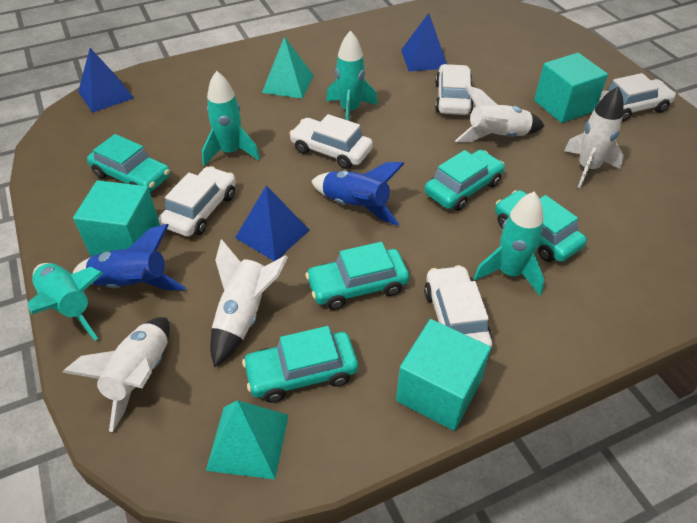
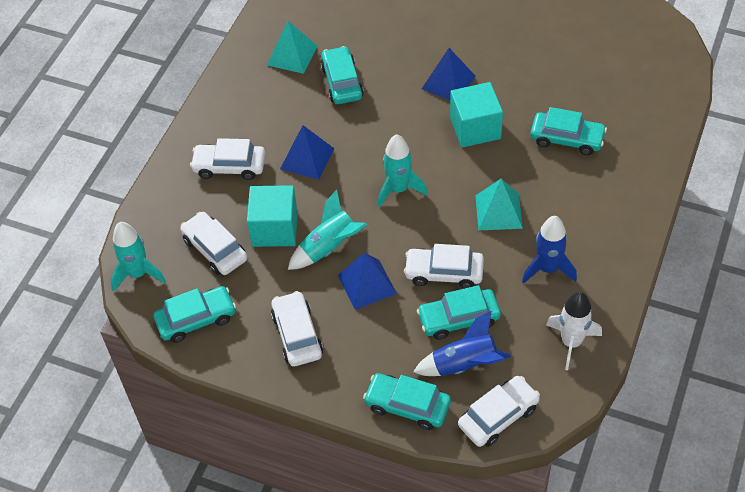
turquoise cube: 3 -> 2
turquoise rocket: 4 -> 3
white rocket: 4 -> 1

